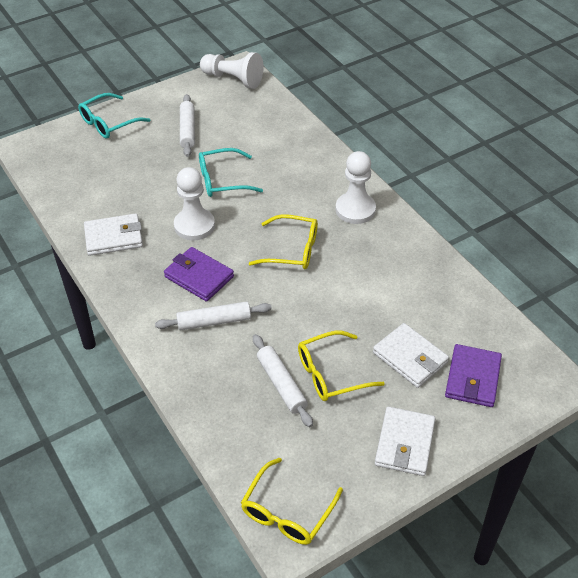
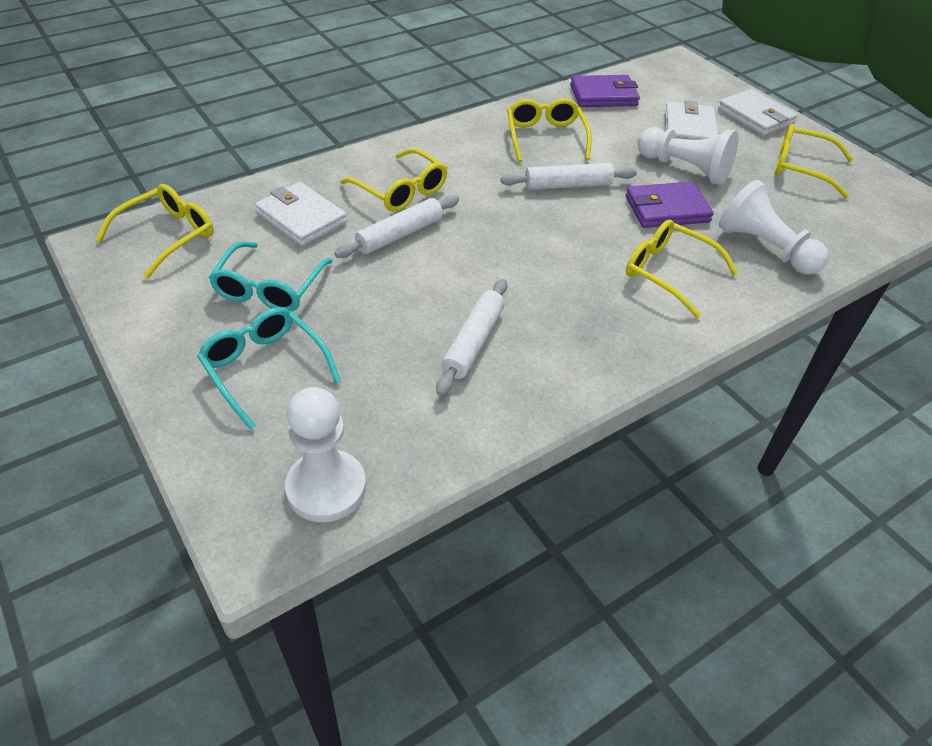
yellow glasses: 3 -> 5

